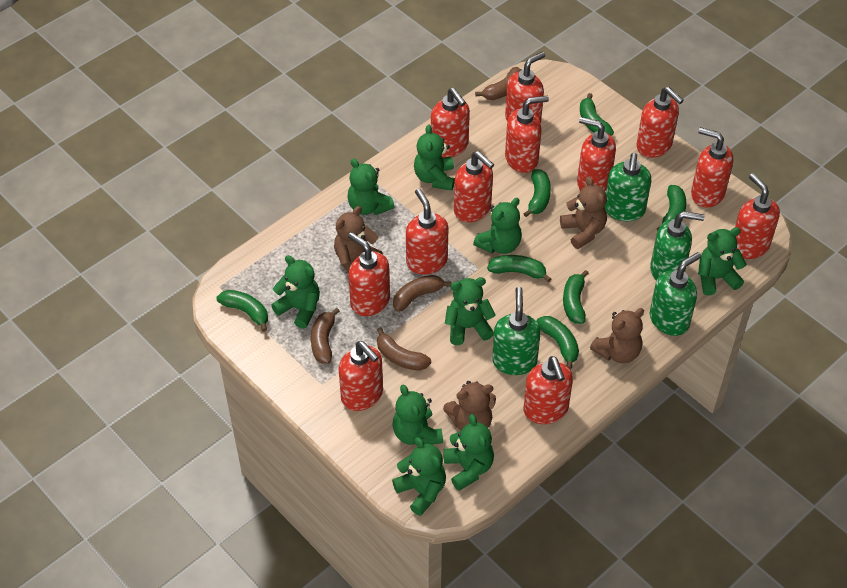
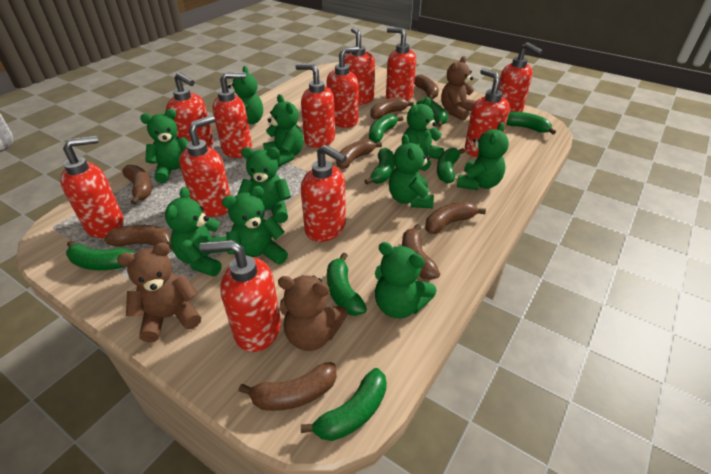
brown banana: 4 -> 8
brown teddy bear: 4 -> 3
green banana: 7 -> 8
green soap dispenser: 4 -> 0
green teddy bear: 9 -> 10

